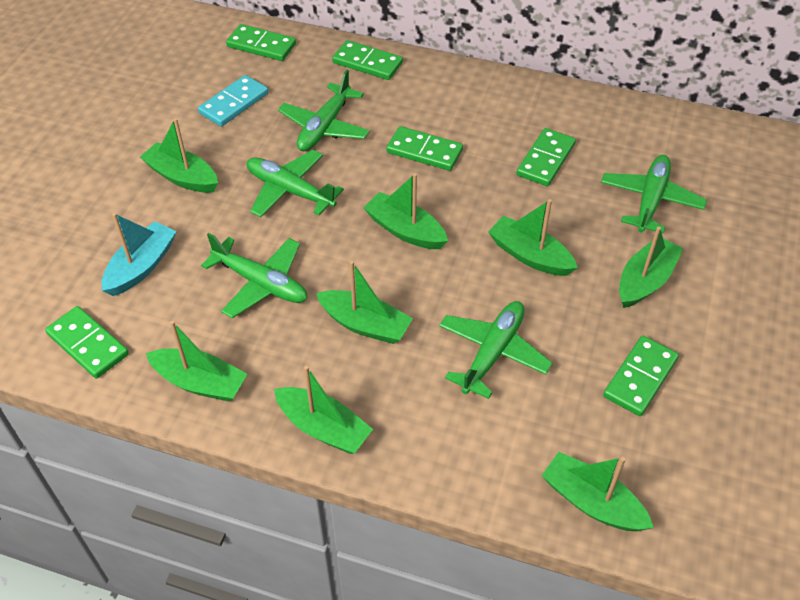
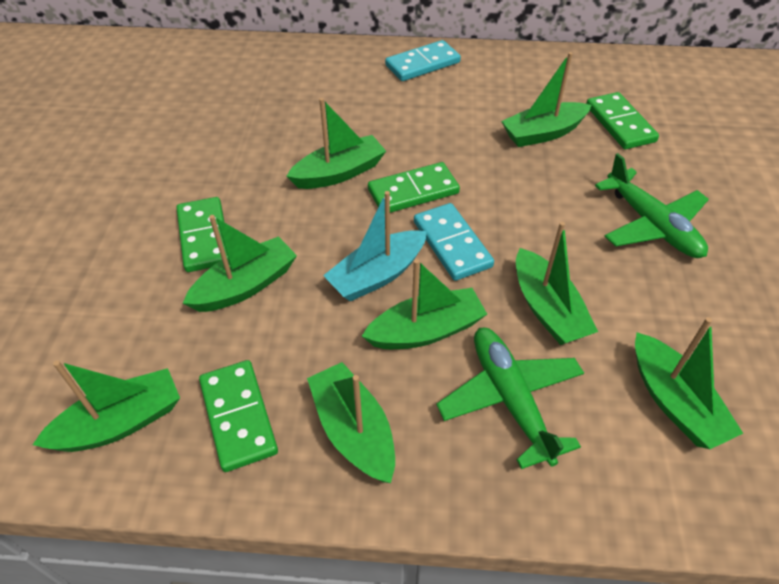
green domino: 6 -> 4
green plane: 5 -> 2
turquoise domino: 1 -> 2

